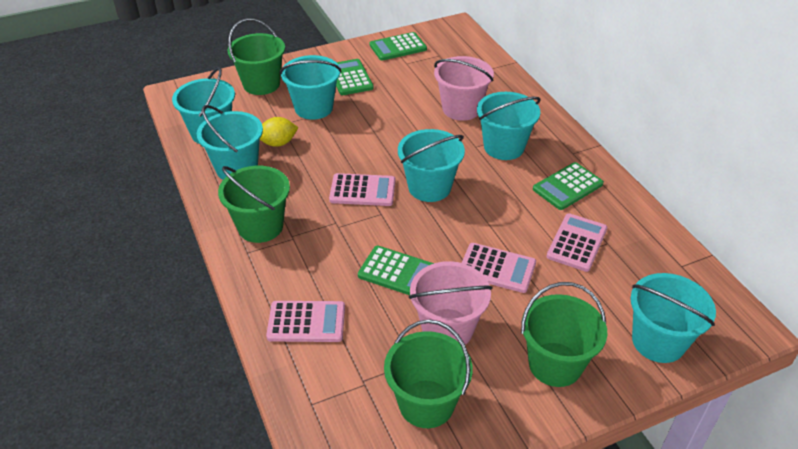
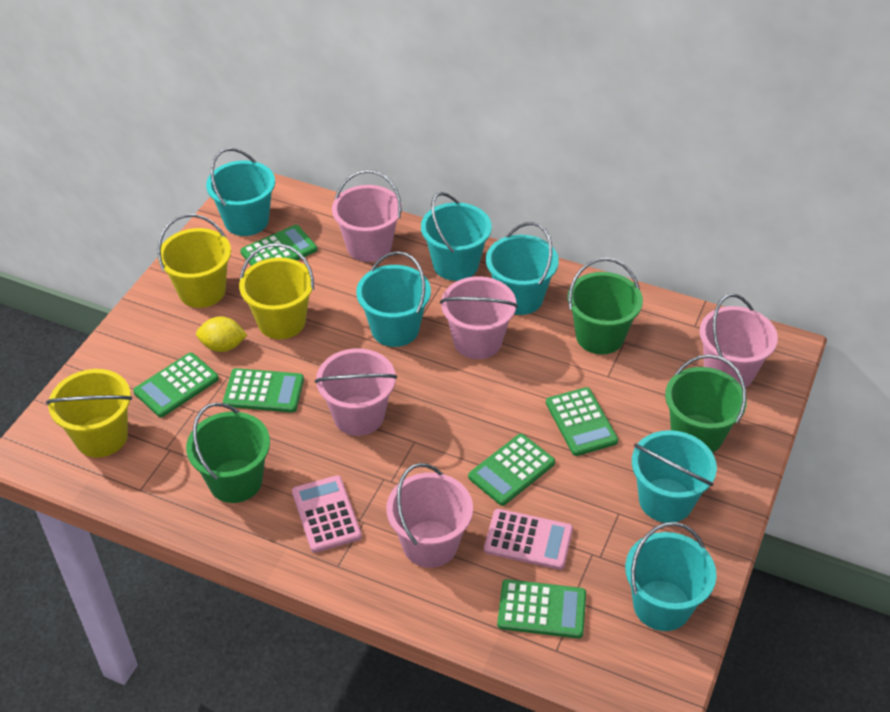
green bucket: 4 -> 3
green calculator: 4 -> 6
pink bucket: 2 -> 5
pink calculator: 4 -> 2
yellow bucket: 0 -> 3

